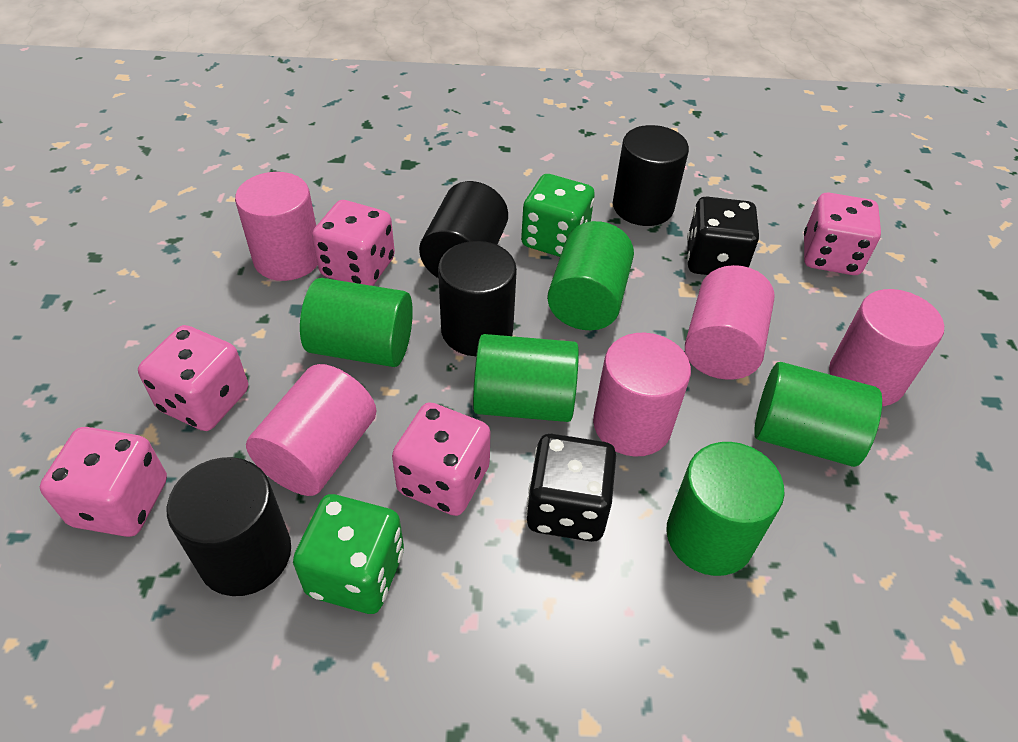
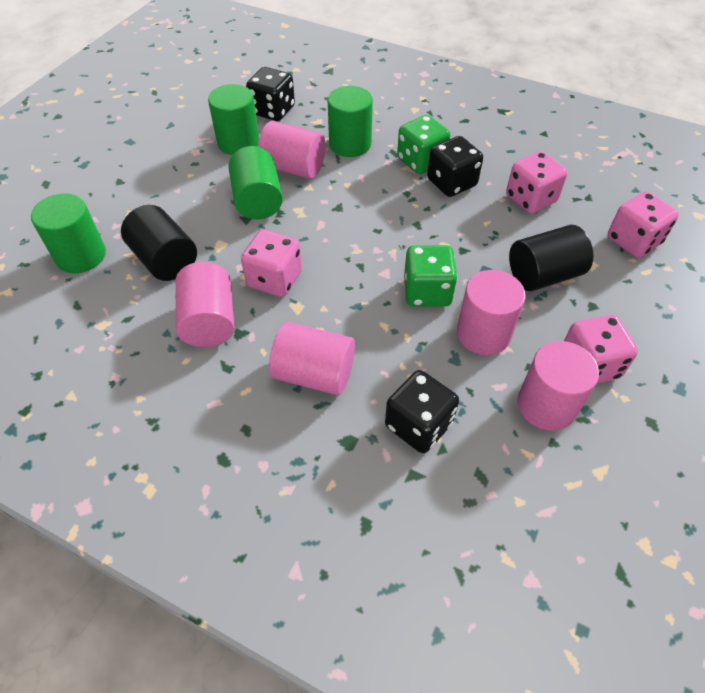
black cylinder: 4 -> 2
black dice: 2 -> 3
green cylinder: 5 -> 4
pink dice: 5 -> 4

